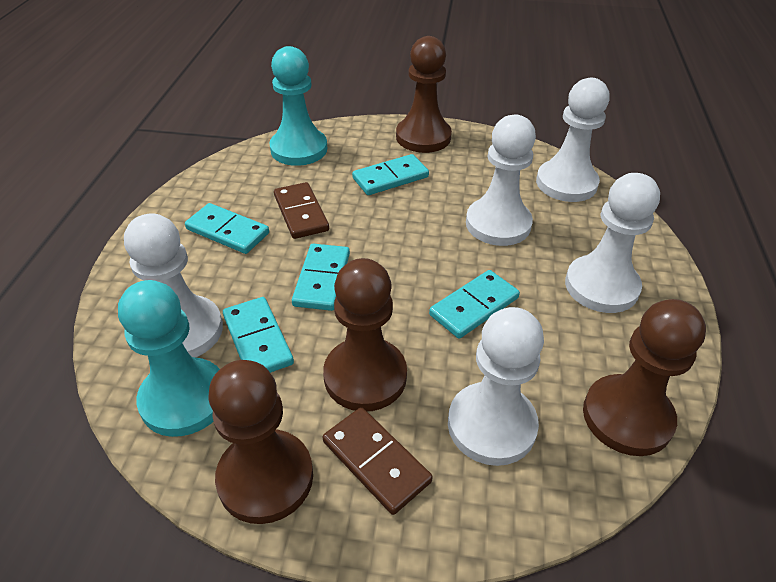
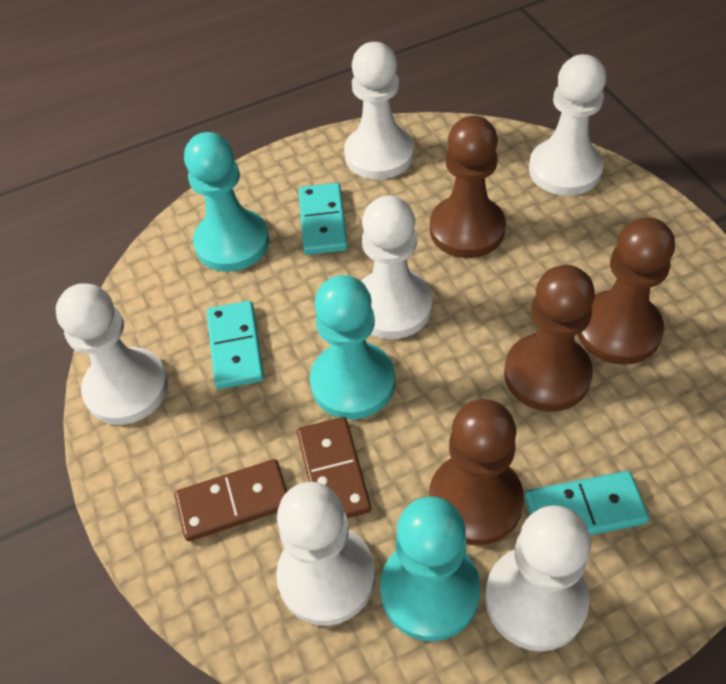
turquoise domino: 5 -> 3
turquoise pawn: 2 -> 3
white pawn: 5 -> 6

